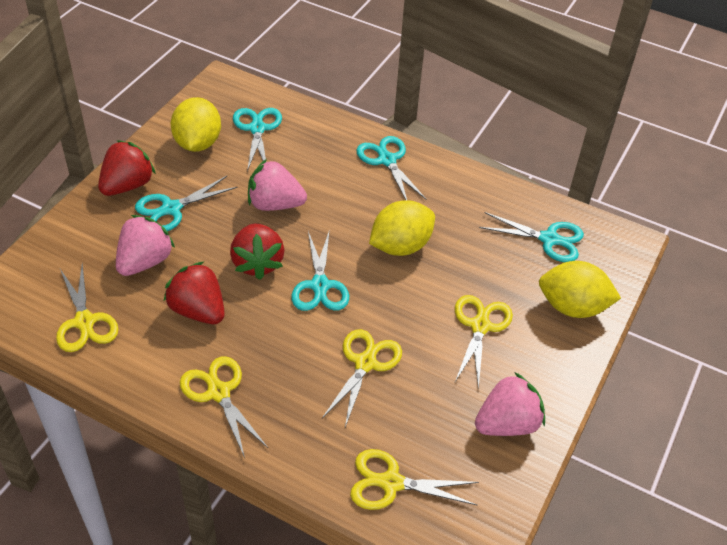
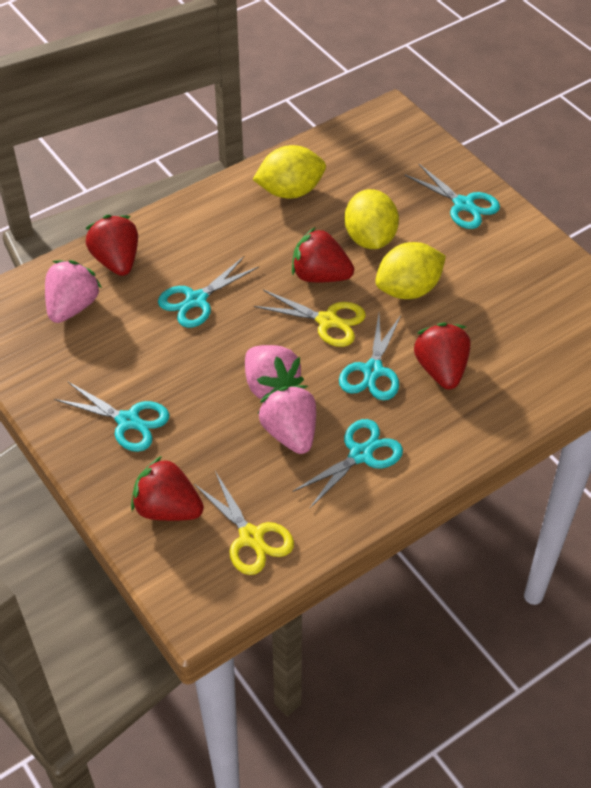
red strawberry: 3 -> 4
yellow scissors: 5 -> 2

